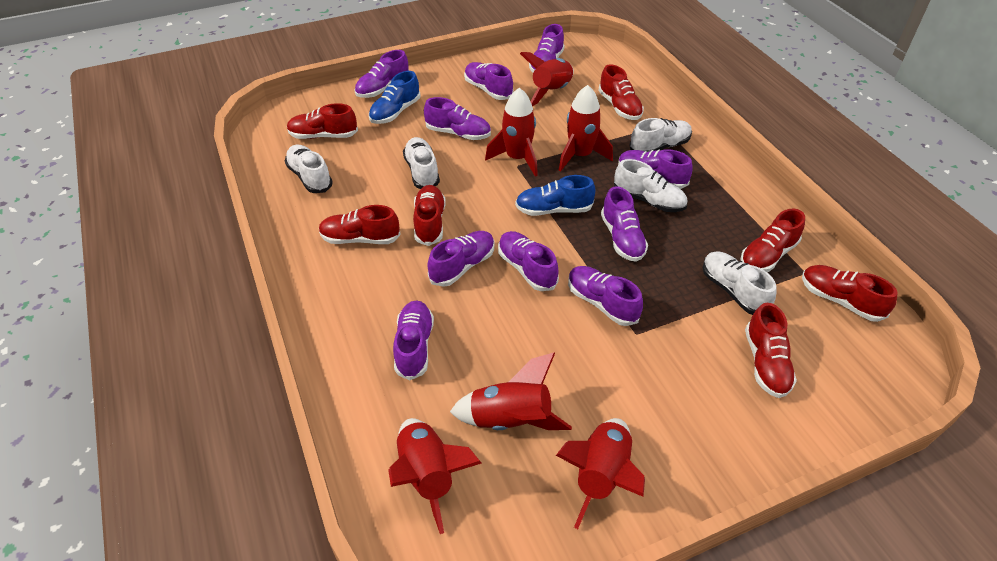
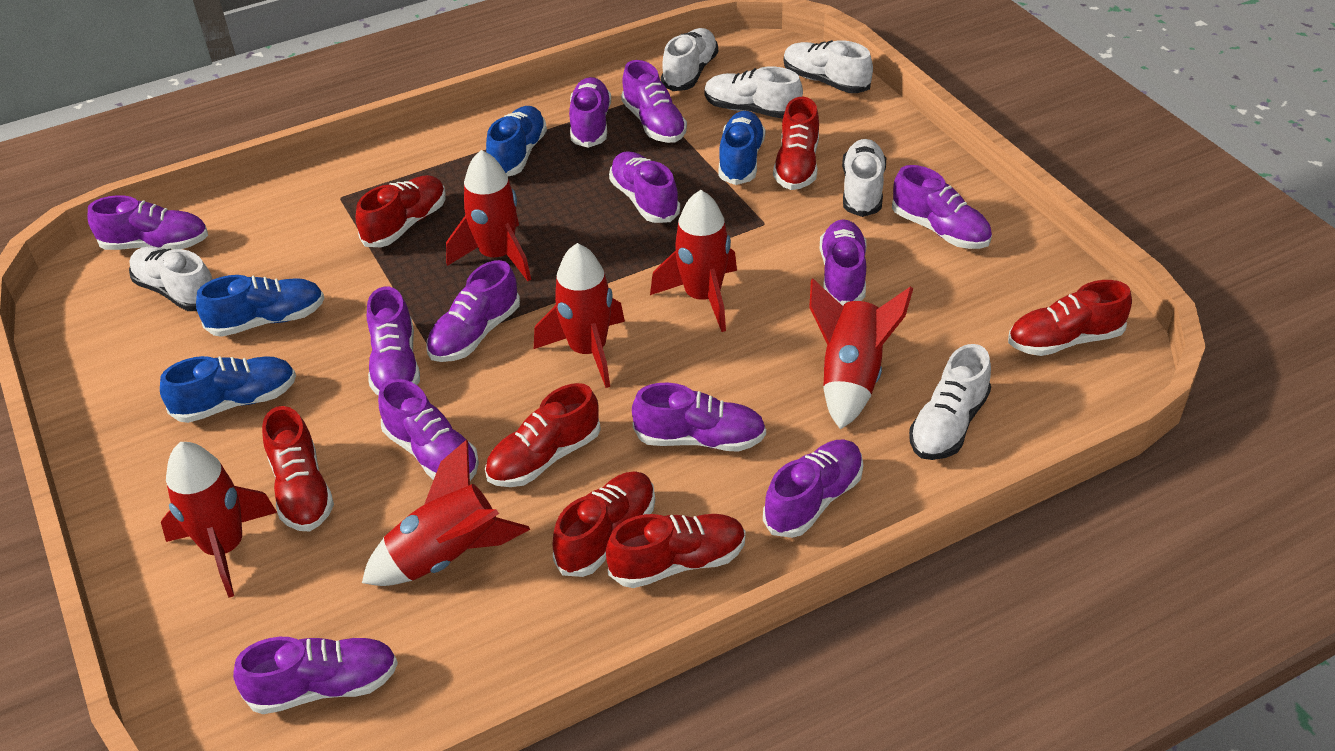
blue shoe: 2 -> 4
purple shoe: 10 -> 12
white shoe: 5 -> 6

